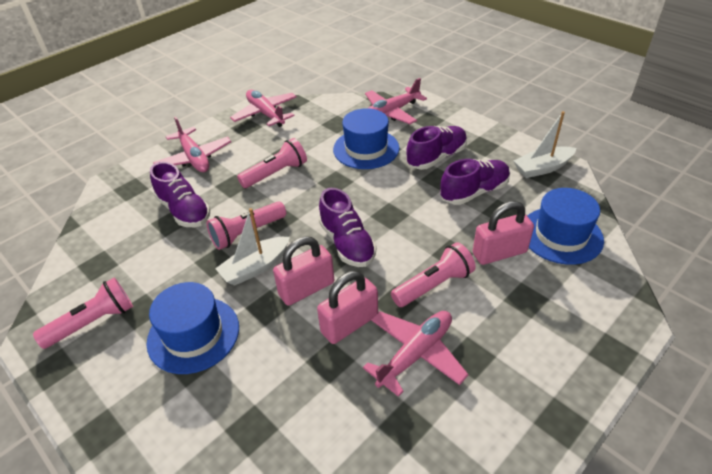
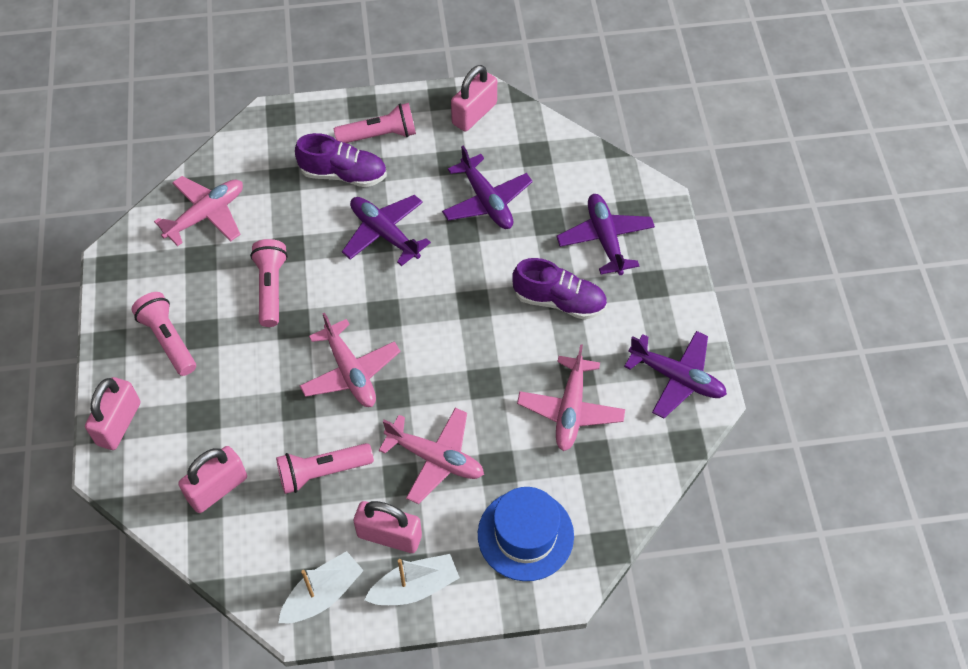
blue hat: 3 -> 1
pink padlock: 3 -> 4
purple plane: 0 -> 4
purple shoe: 4 -> 2

